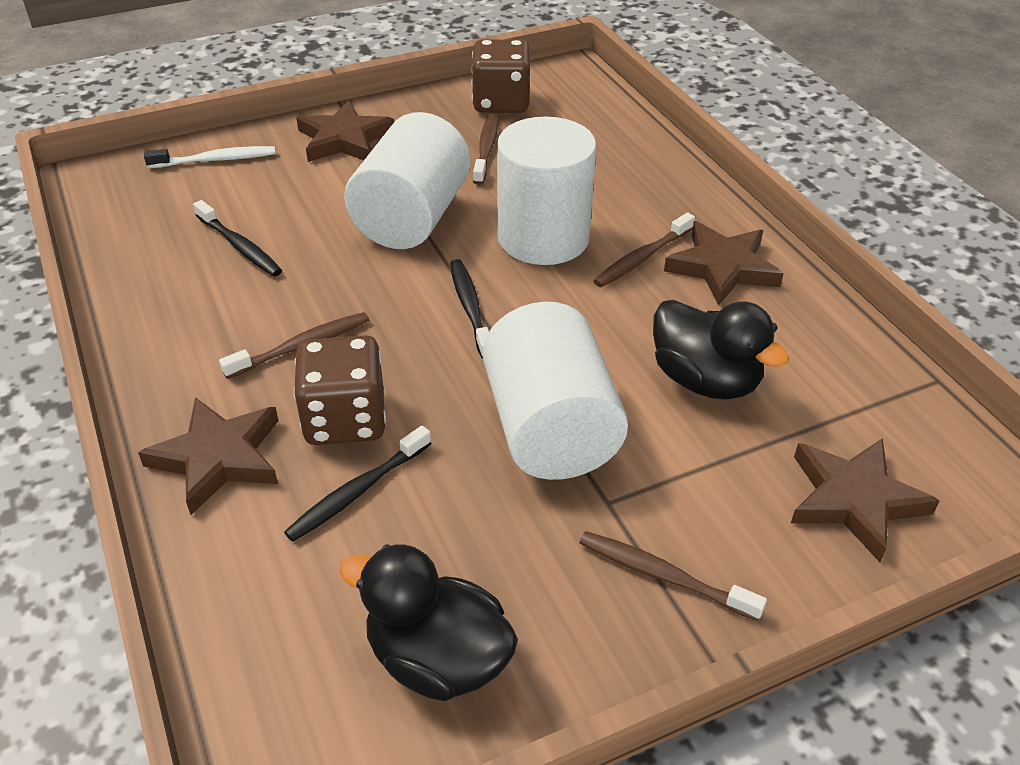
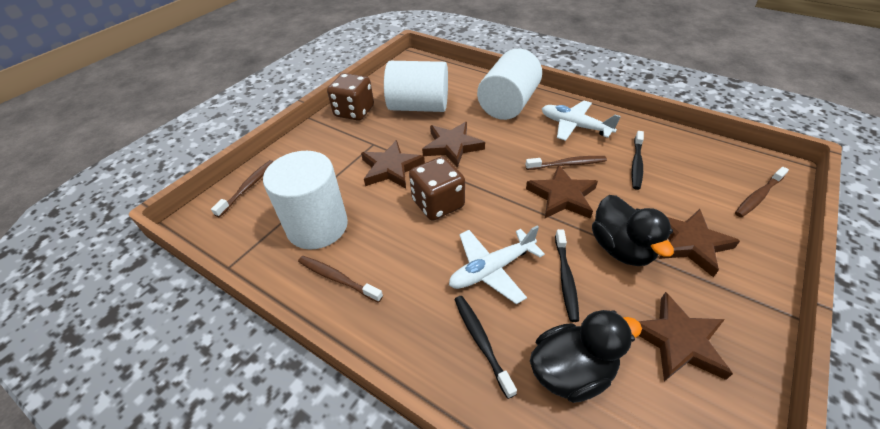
brown star: 4 -> 5
white plane: 0 -> 2
white toothbrush: 1 -> 0

